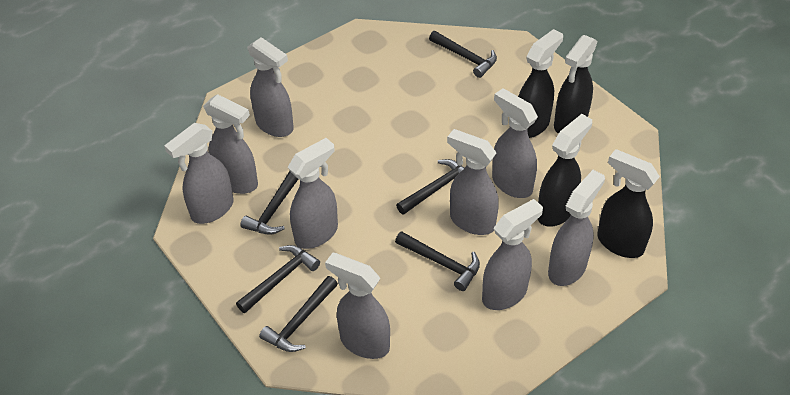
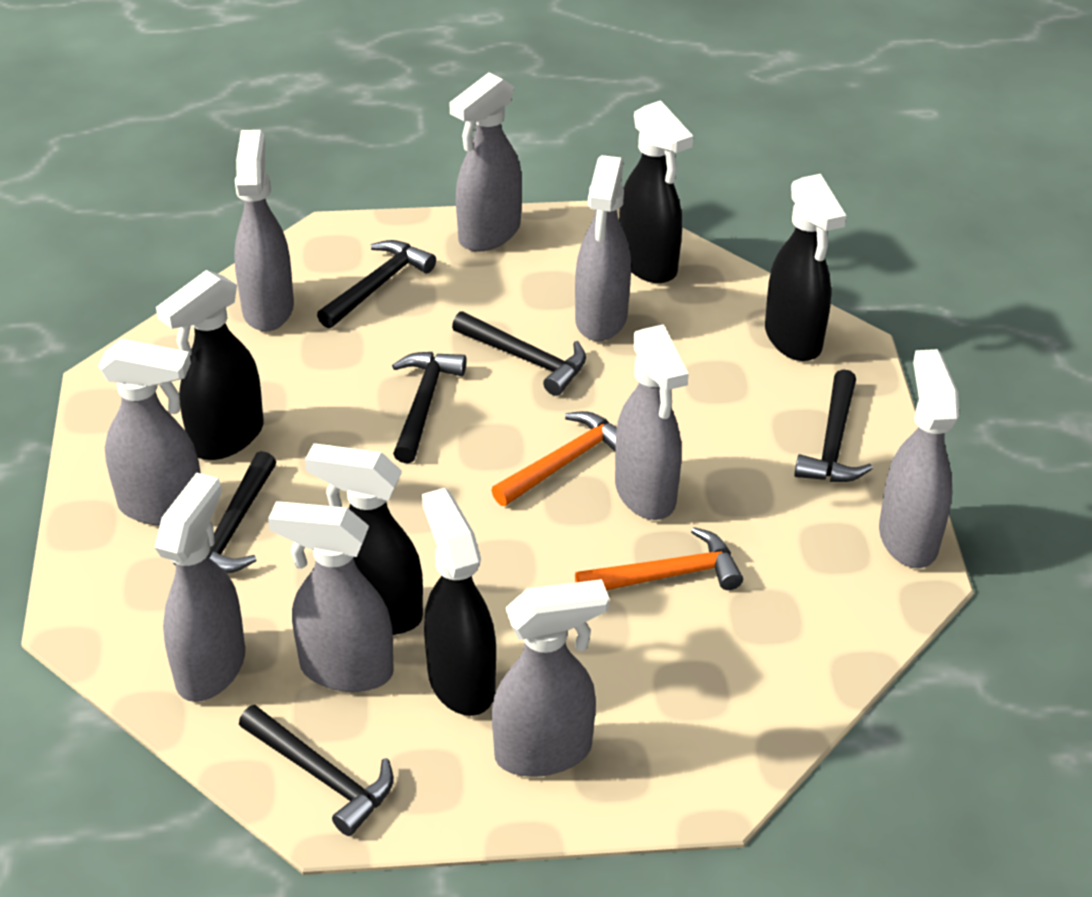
black spray bottle: 4 -> 5
orange hammer: 0 -> 2

